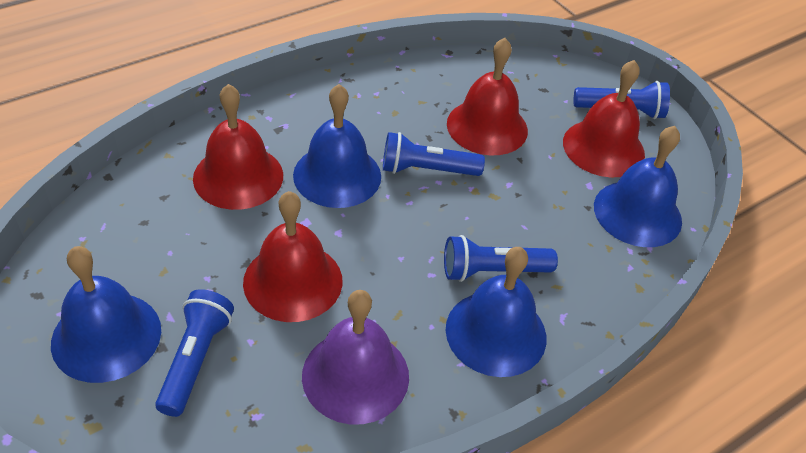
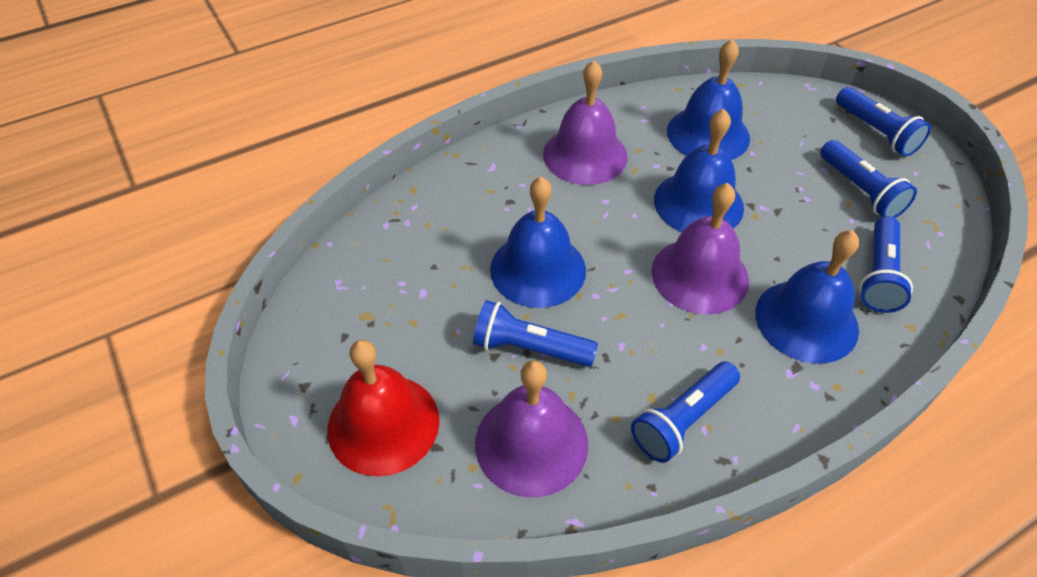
blue flashlight: 4 -> 5
purple bell: 1 -> 3
red bell: 4 -> 1

